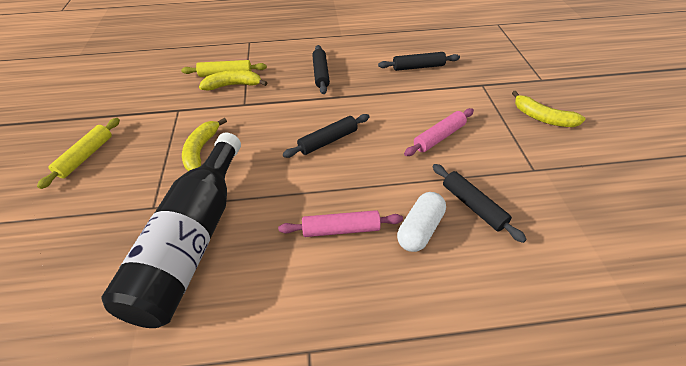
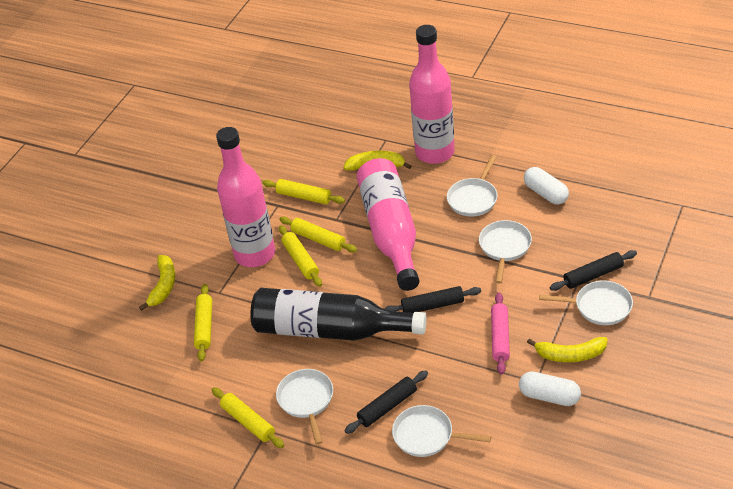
black rolling pin: 4 -> 3
pink bottle: 0 -> 3
pink rolling pin: 2 -> 1
white capsule: 1 -> 2
white pan: 0 -> 5
yellow rolling pin: 2 -> 5

